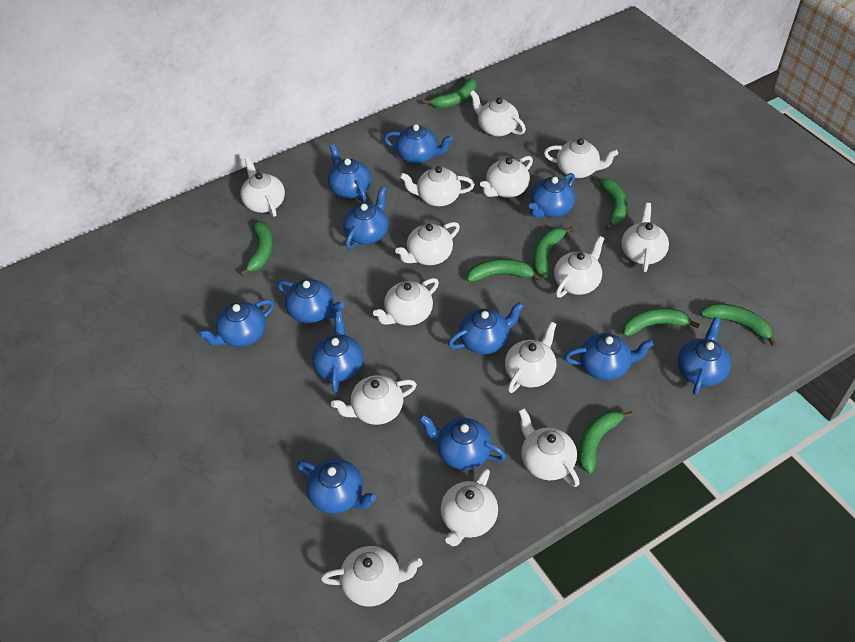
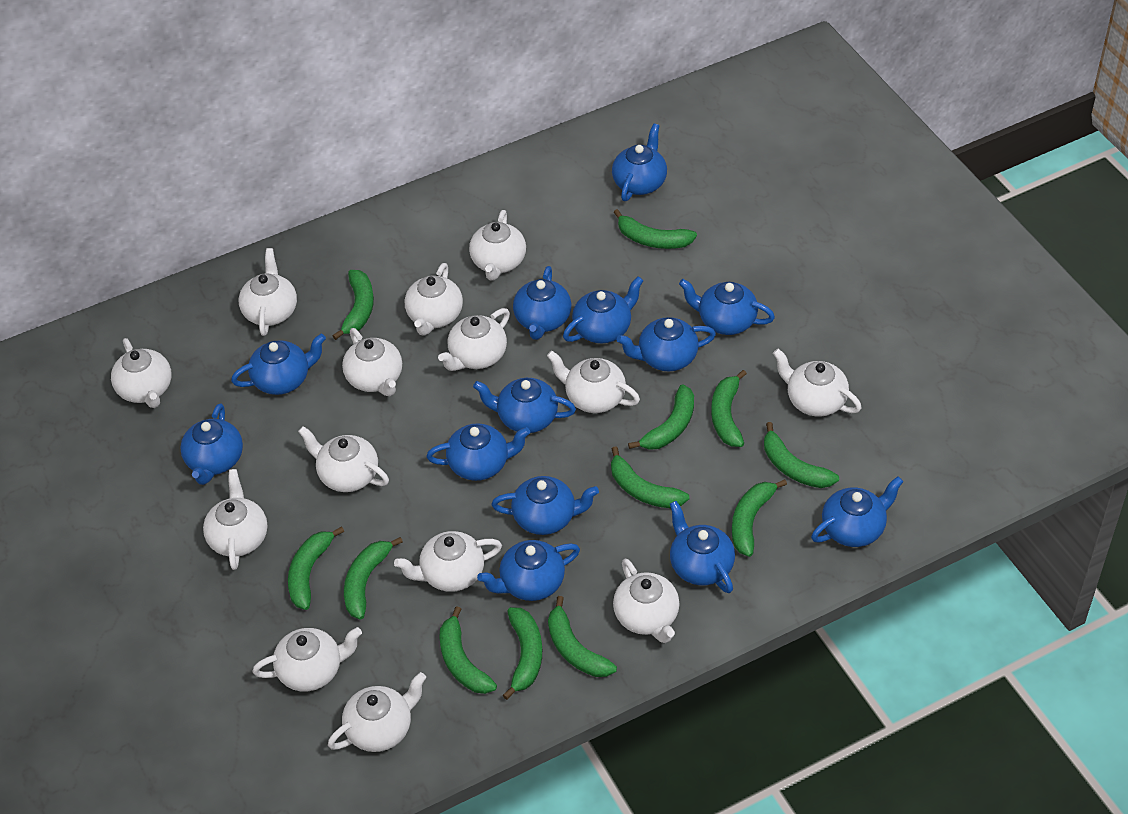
blue teapot: 12 -> 13
green banana: 8 -> 12

